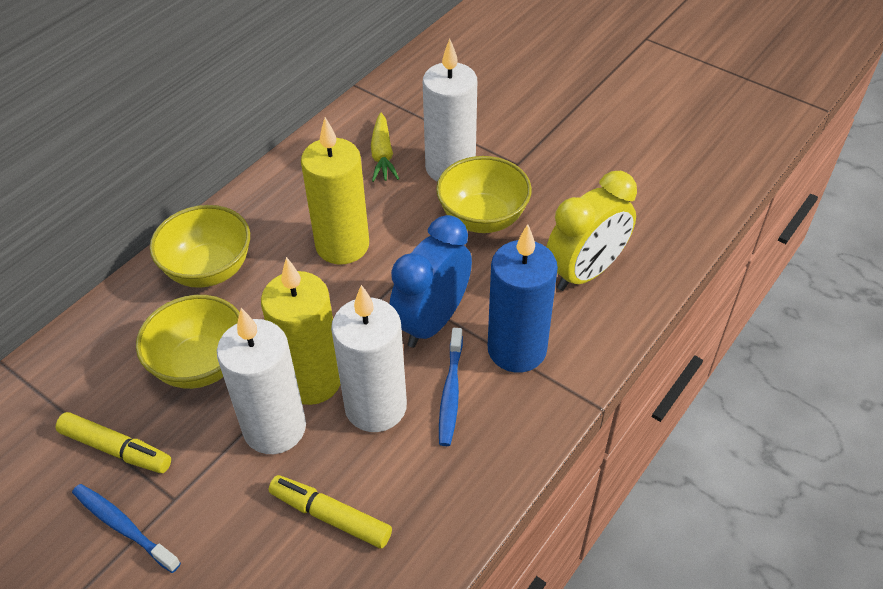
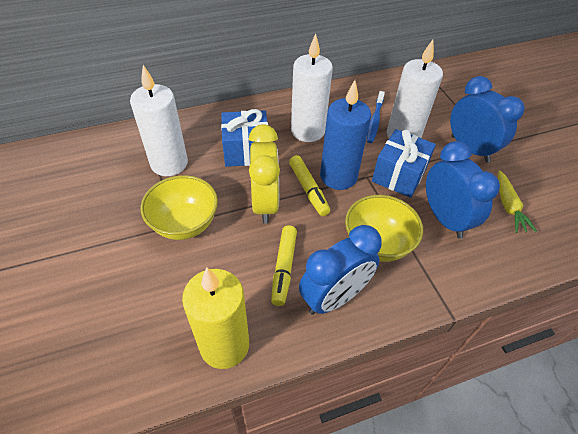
blue clock: 1 -> 3
blue gift: 0 -> 2
blue toothbrush: 2 -> 1
yellow bowl: 3 -> 2
yellow candle: 2 -> 1

